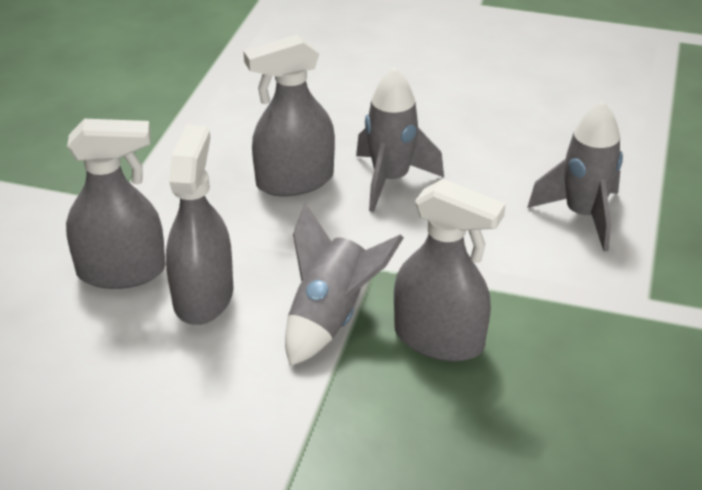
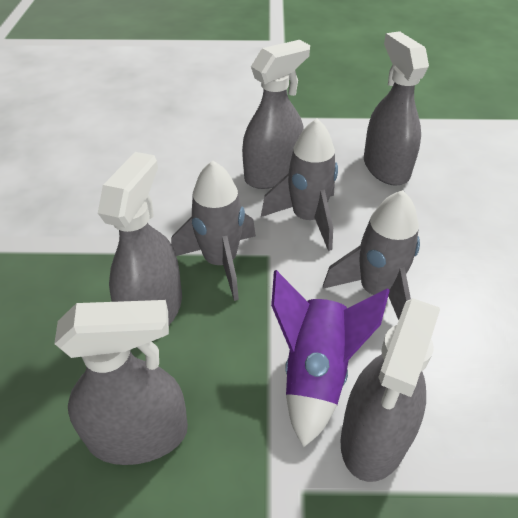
grey spray bottle: 4 -> 5
purple rocket: 0 -> 1

